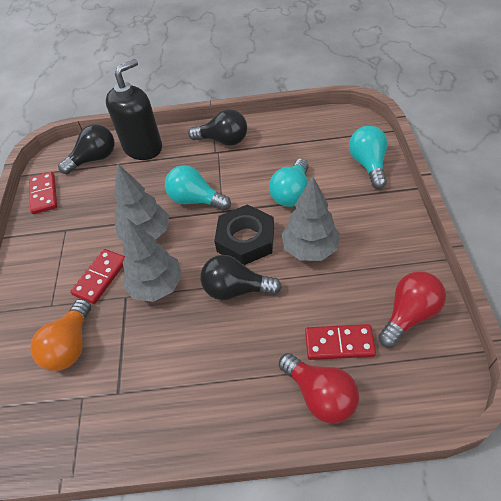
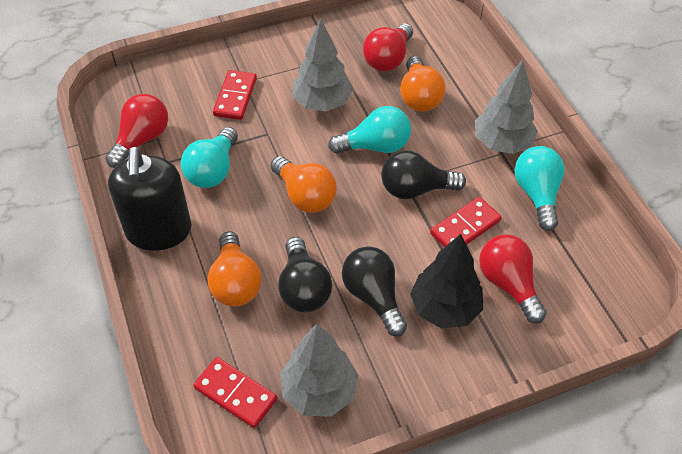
black nut: 1 -> 0
black tree: 0 -> 1
orange light bulb: 1 -> 3
red light bulb: 2 -> 3

